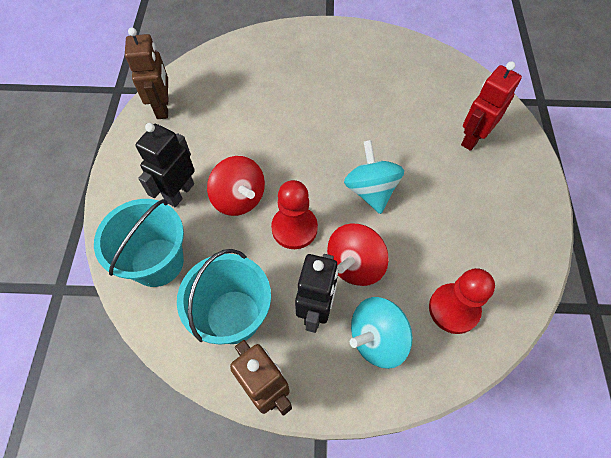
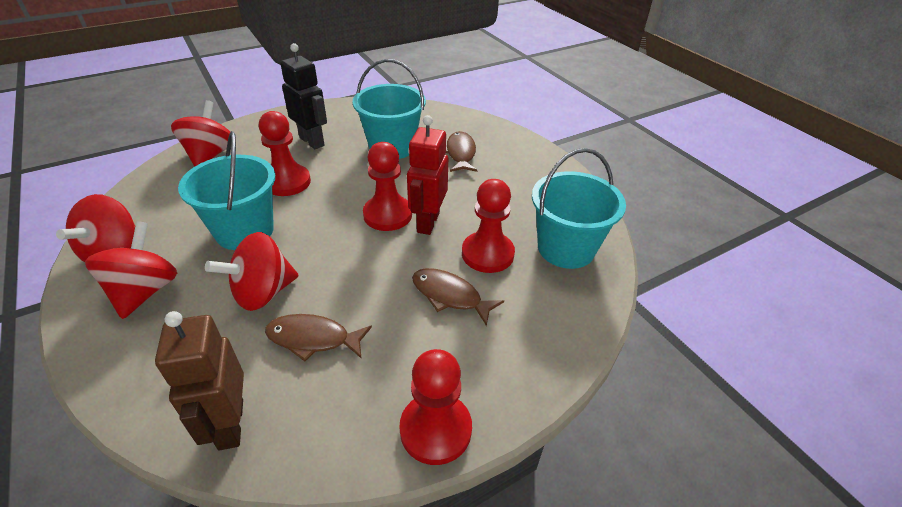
black robot: 2 -> 1
brown fish: 0 -> 3
brown robot: 2 -> 1
red pawn: 2 -> 4
red spinning top: 2 -> 4
turquoise bucket: 2 -> 3
turquoise spinning top: 2 -> 0

